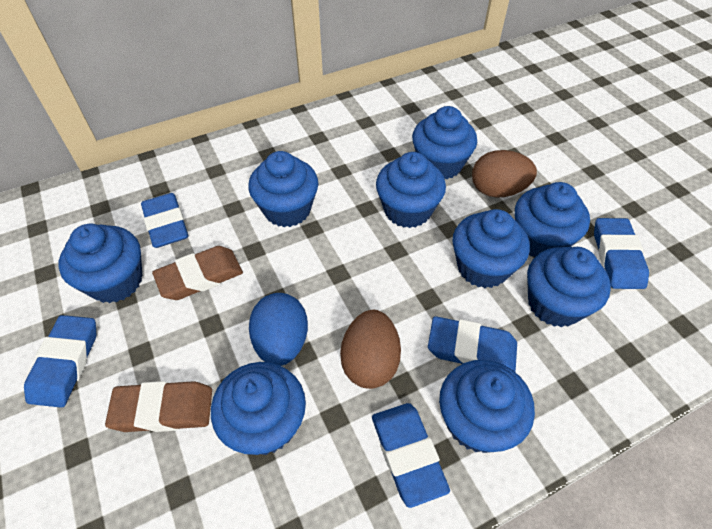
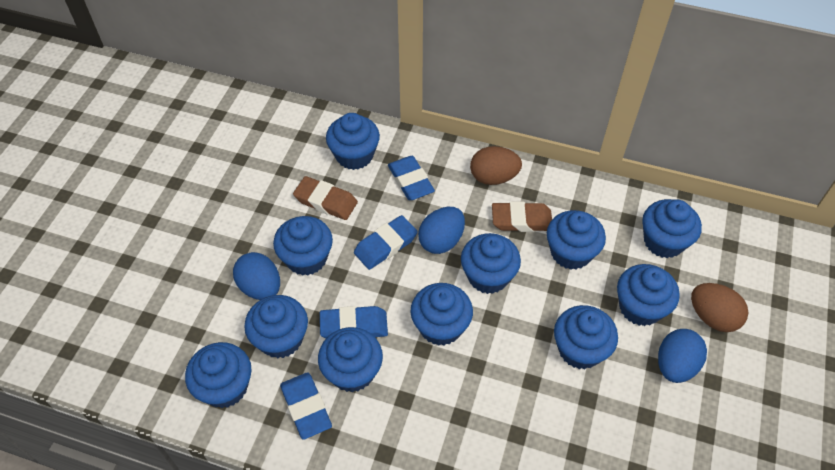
blue cupcake: 9 -> 11
blue egg: 1 -> 3
blue eraser: 5 -> 4

